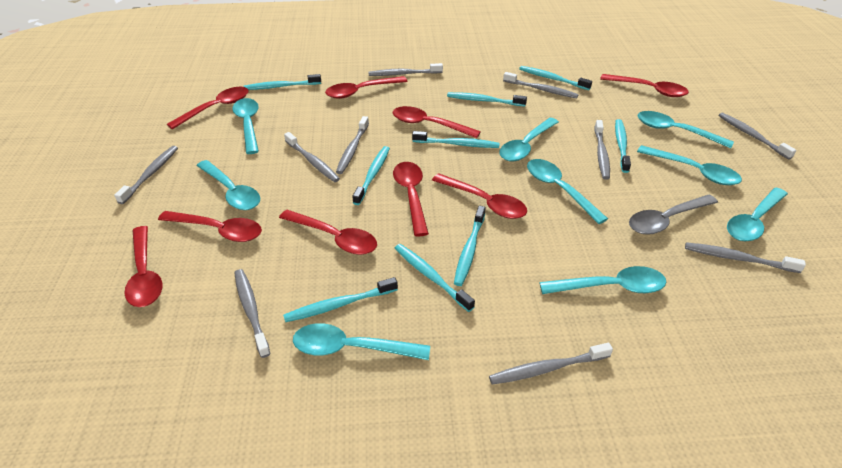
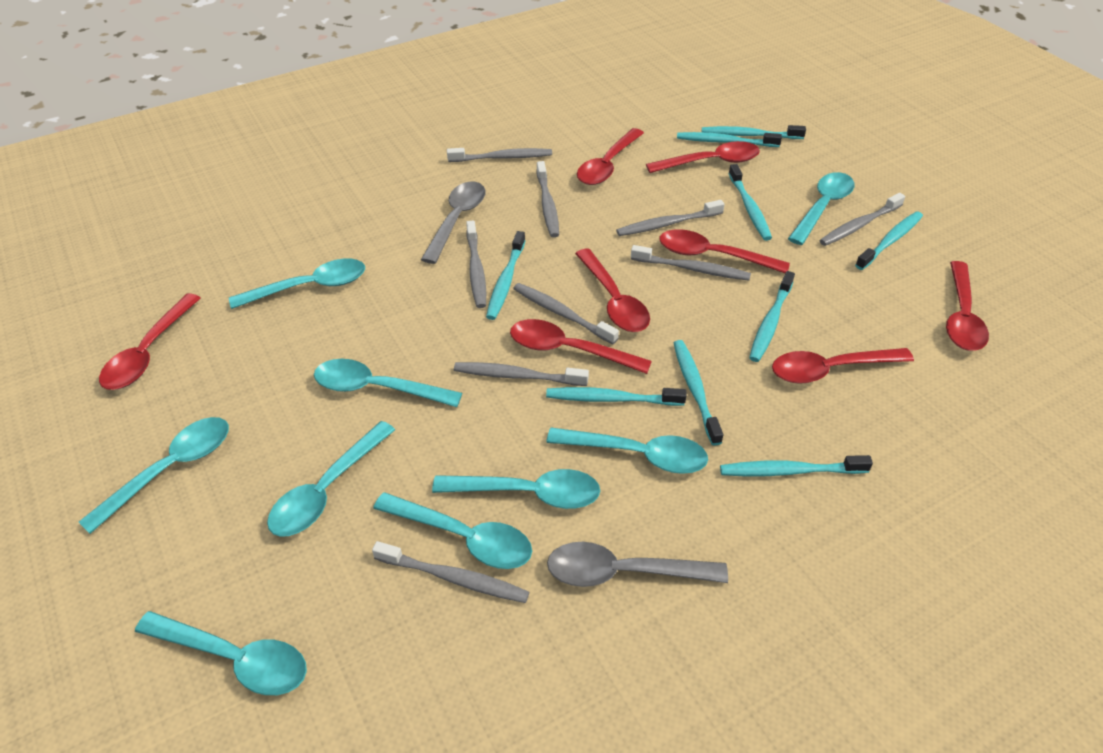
grey spoon: 1 -> 2
grey toothbrush: 10 -> 9
red spoon: 9 -> 8

